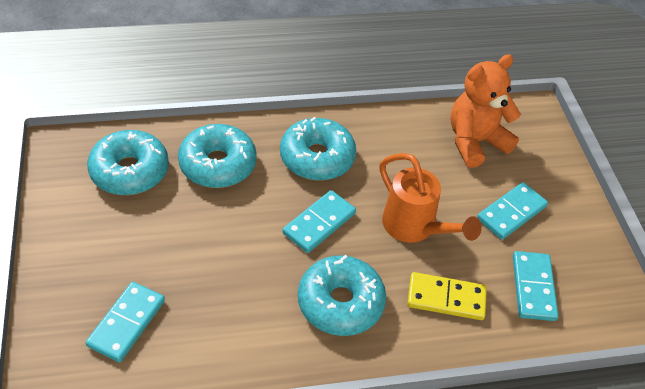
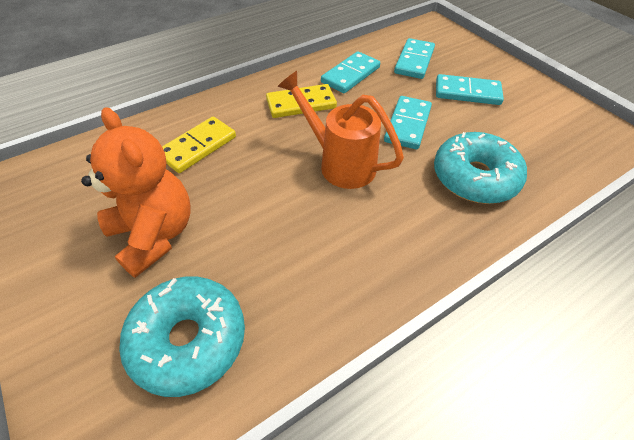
turquoise donut: 4 -> 2
yellow domino: 1 -> 2

